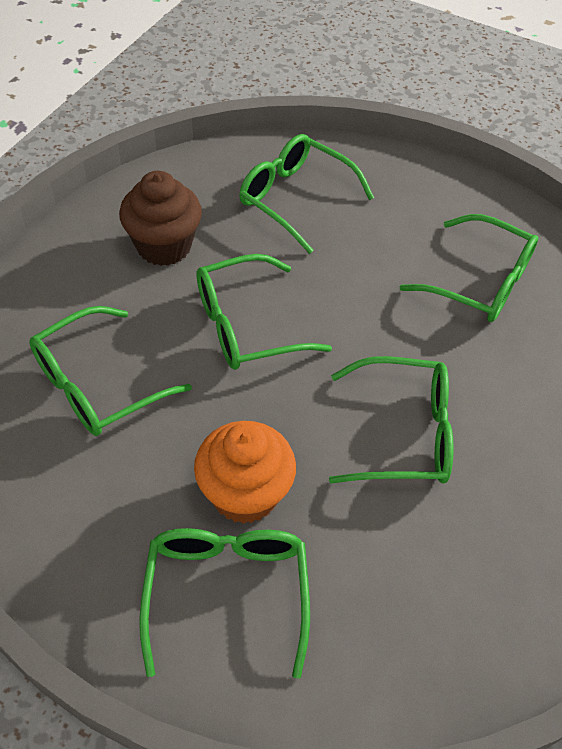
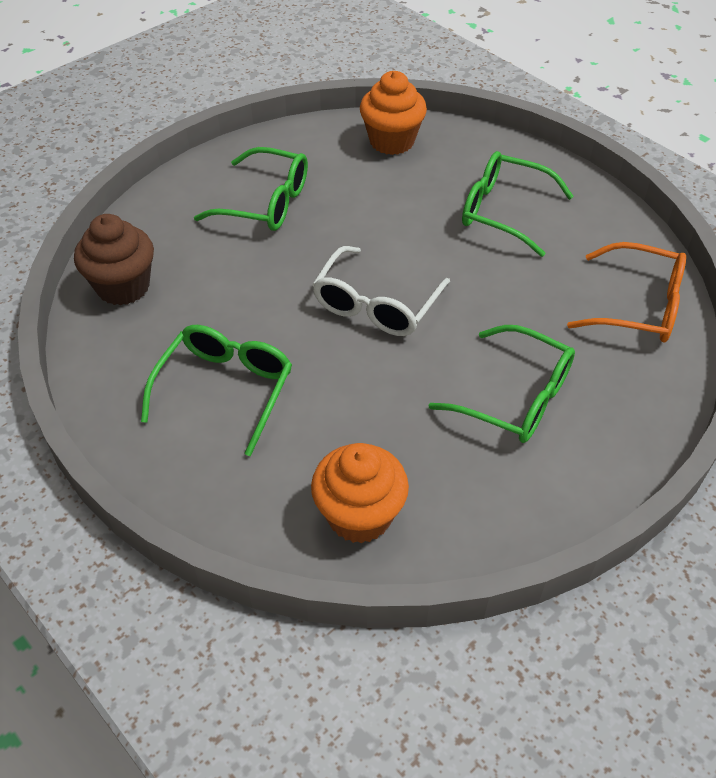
green glasses: 6 -> 4
orange cupcake: 1 -> 2
orange glasses: 0 -> 1
white glasses: 0 -> 1

